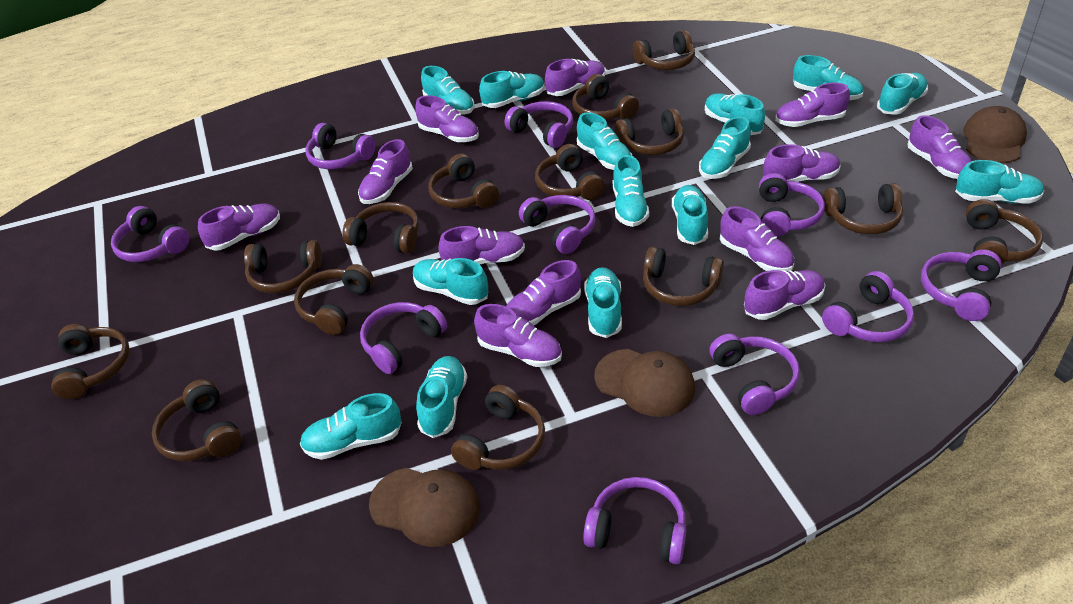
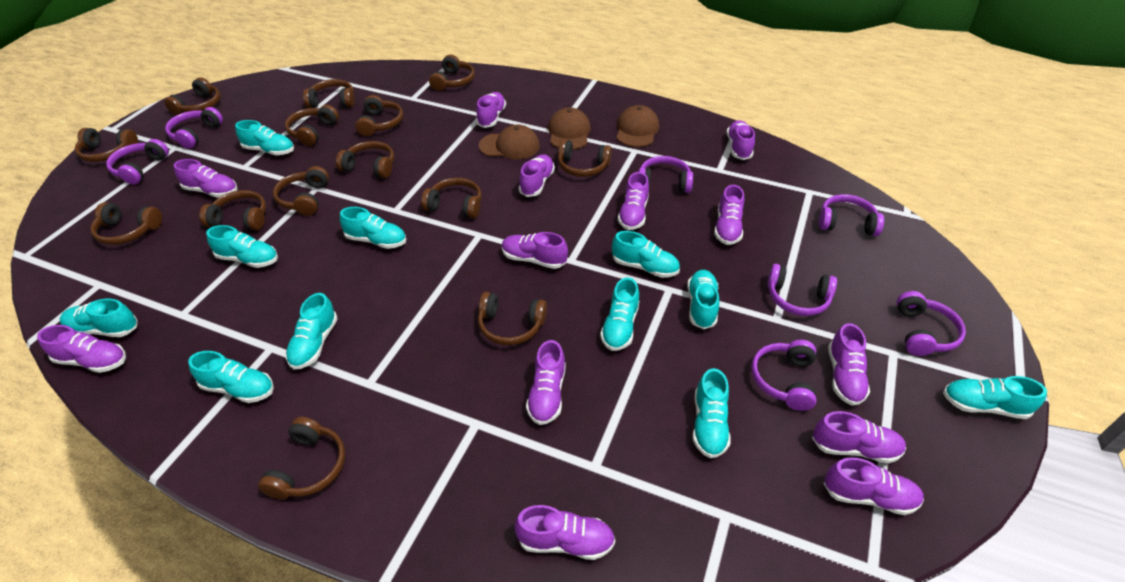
purple headphones: 10 -> 7
purple shoe: 12 -> 13
turquoise shoe: 14 -> 11

